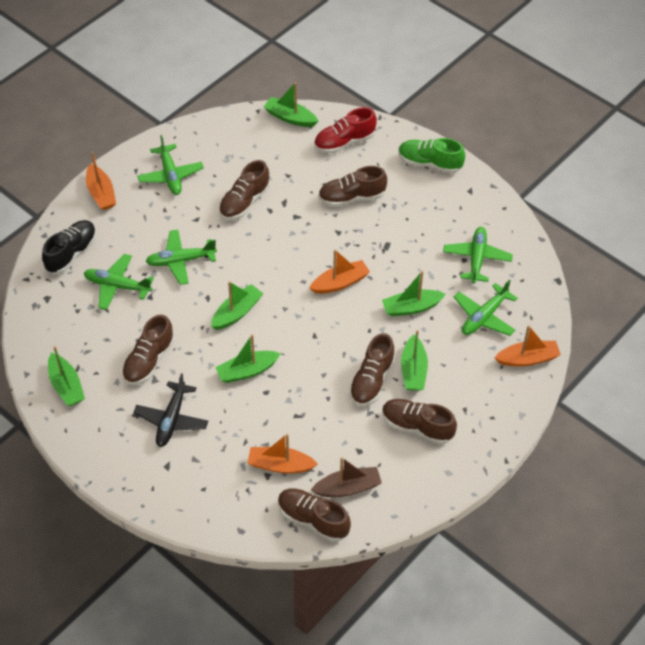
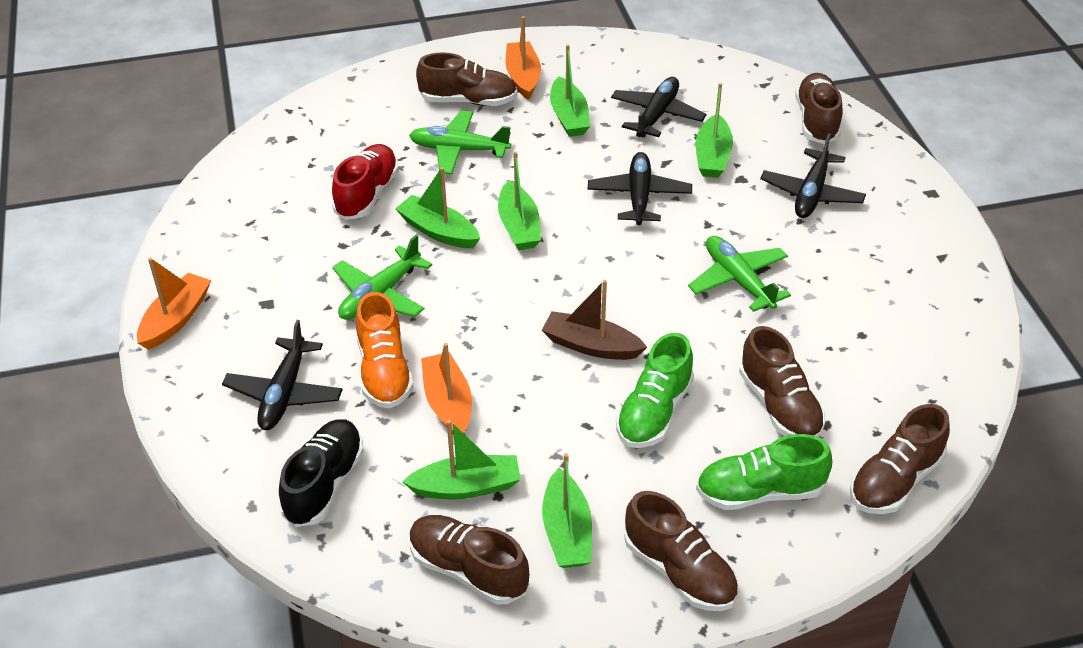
black plane: 1 -> 4
green plane: 5 -> 3
green shoe: 1 -> 2
orange boat: 4 -> 3
orange shoe: 0 -> 1

